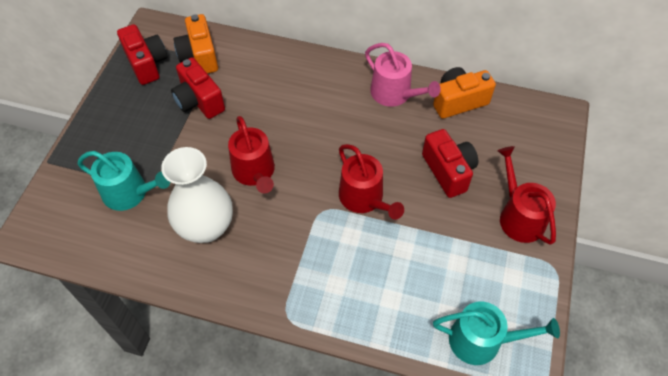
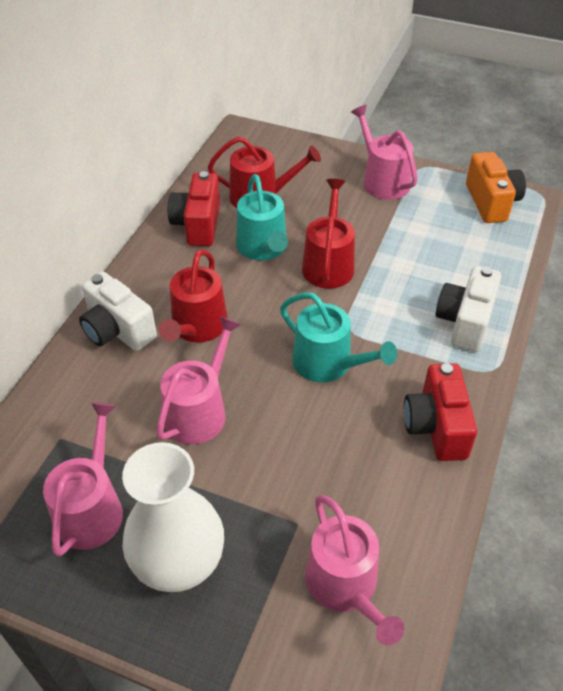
orange camera: 2 -> 1
pink watering can: 1 -> 4
red camera: 3 -> 2
white camera: 0 -> 2

